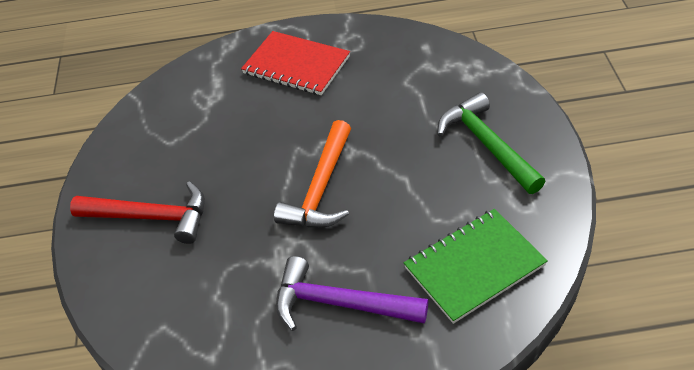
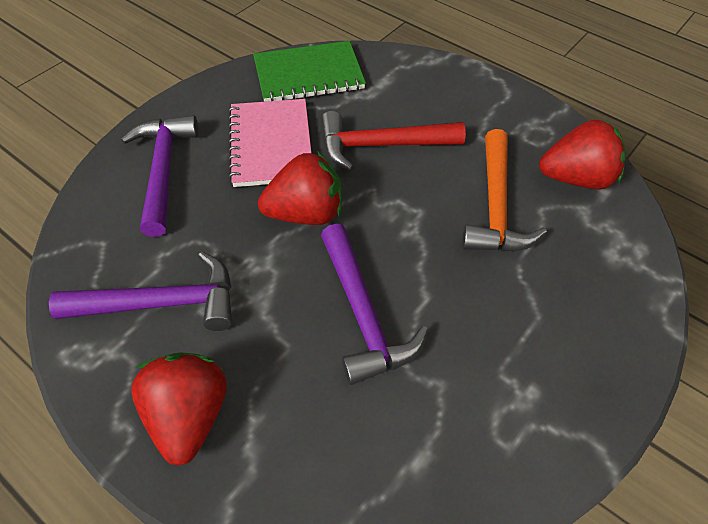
green hammer: 1 -> 0
pink notebook: 0 -> 1
purple hammer: 1 -> 3
red notebook: 1 -> 0
red strawberry: 0 -> 3

